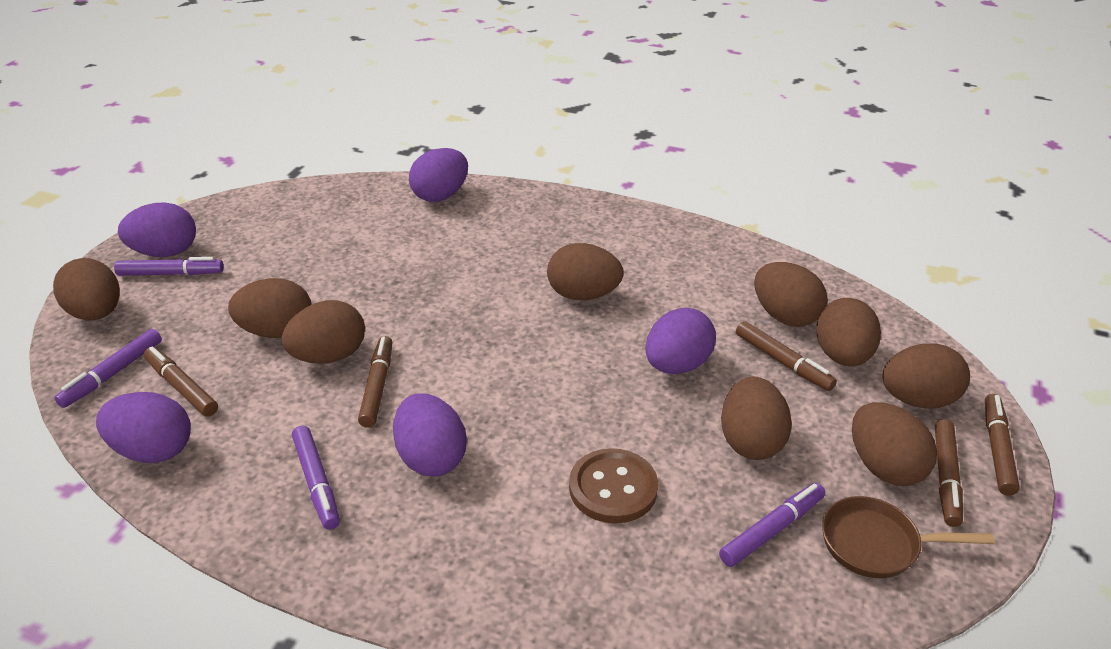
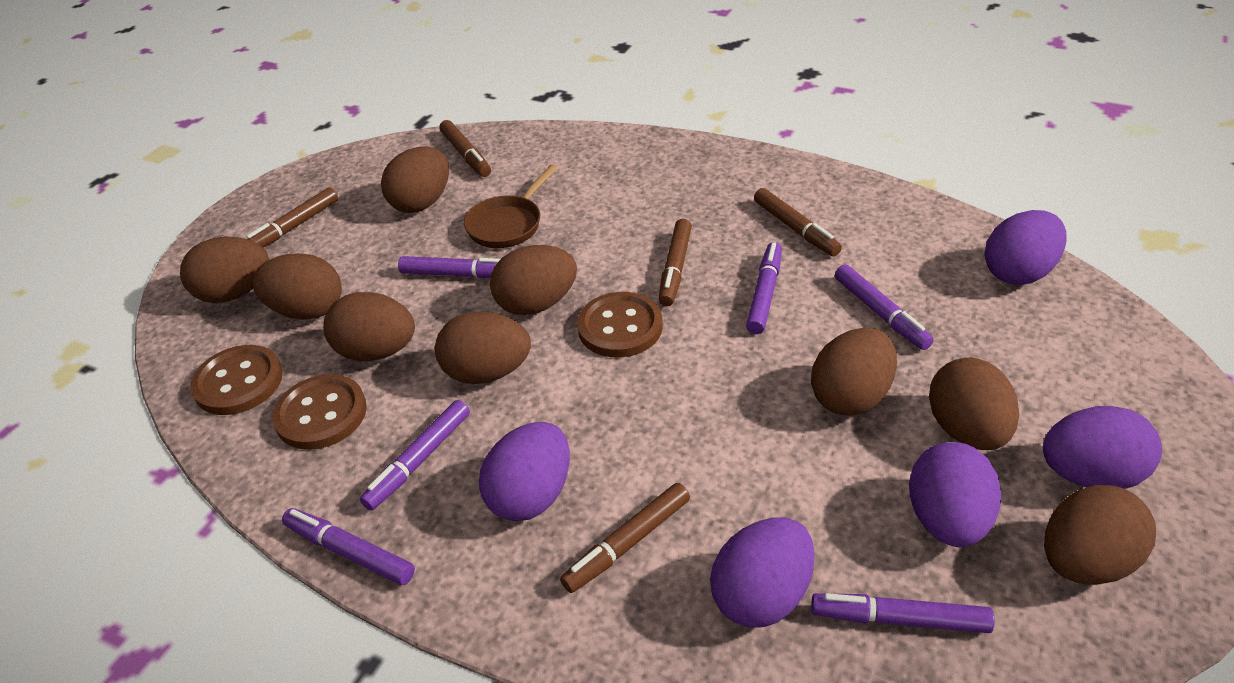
brown button: 1 -> 3
purple marker: 4 -> 6

